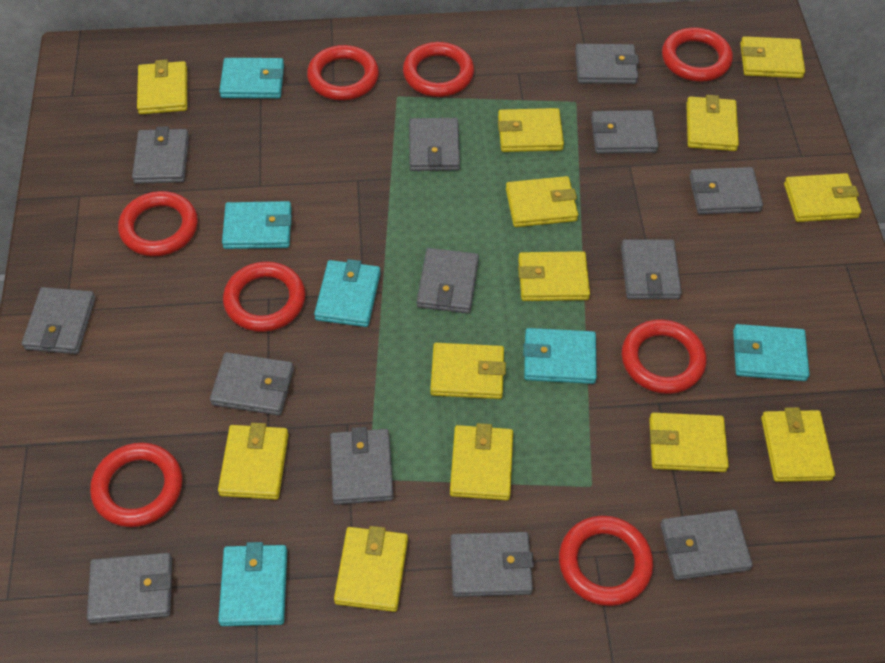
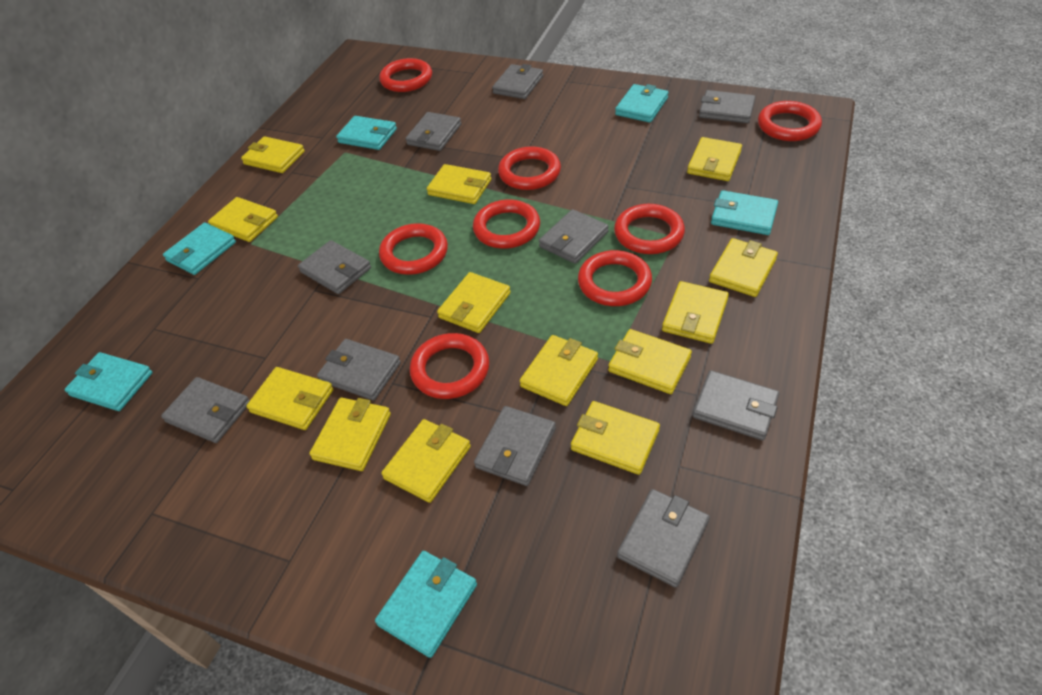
grey wallet: 13 -> 10

